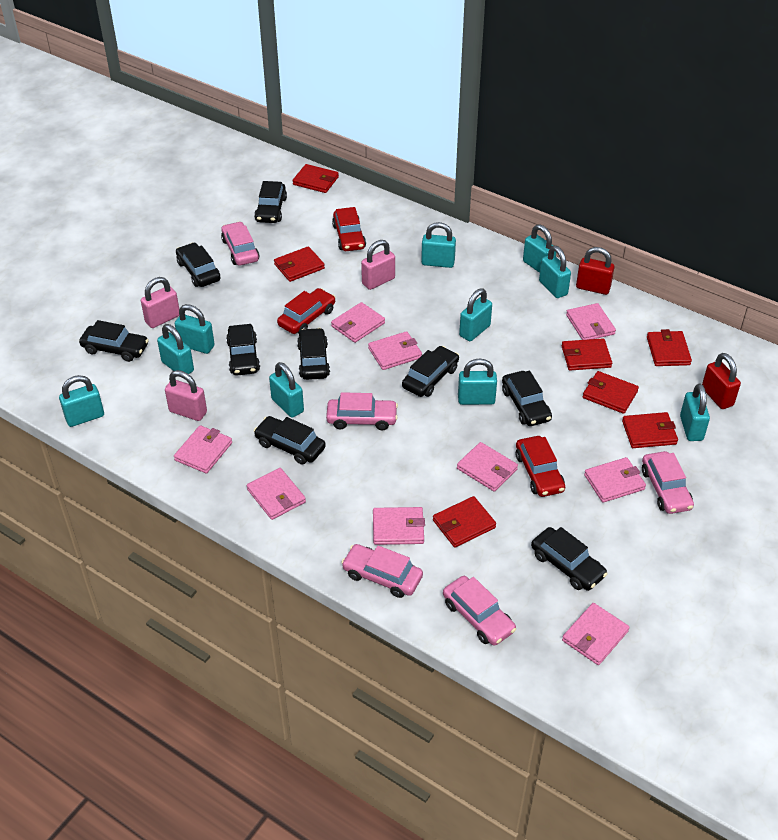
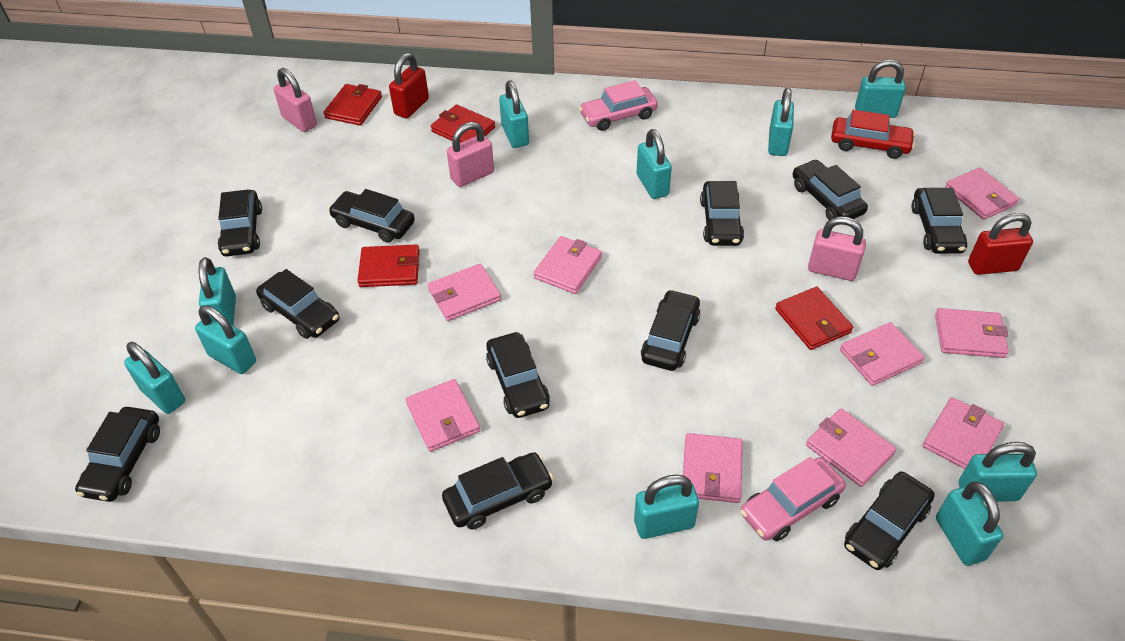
black car: 9 -> 11
pink car: 5 -> 2
red car: 3 -> 1
red wallet: 7 -> 4

